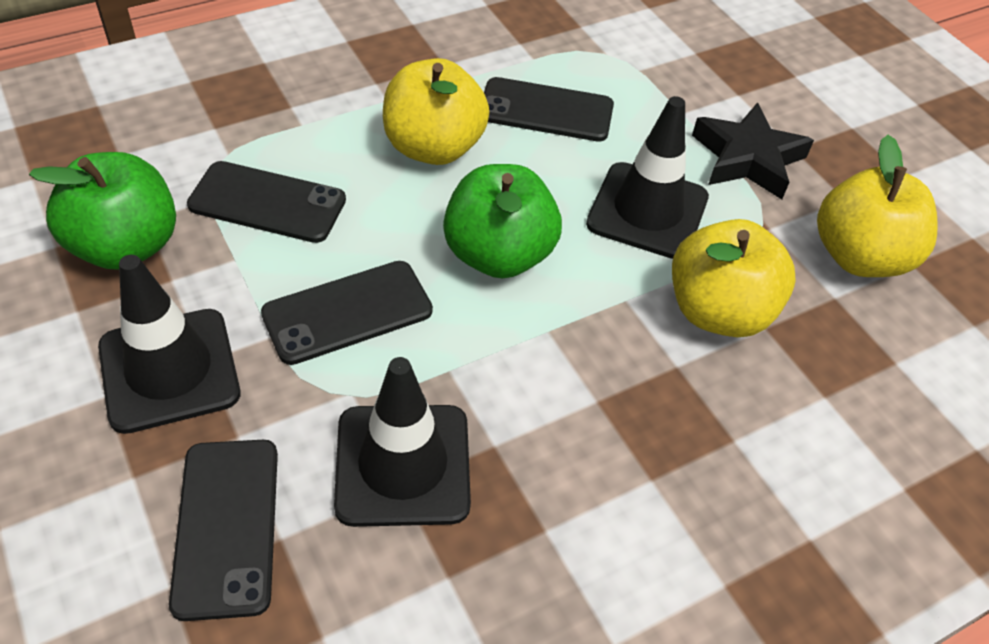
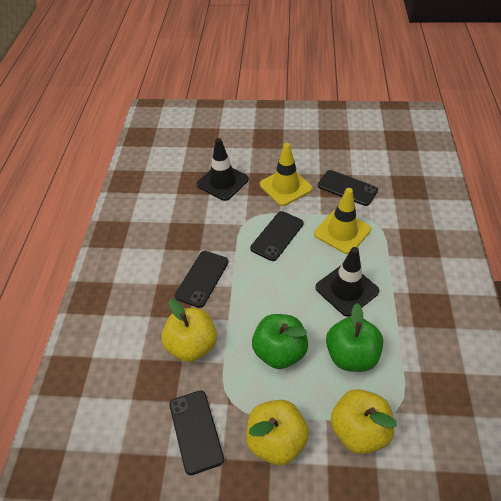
black star: 1 -> 0
black traffic cone: 3 -> 2
yellow traffic cone: 0 -> 2

